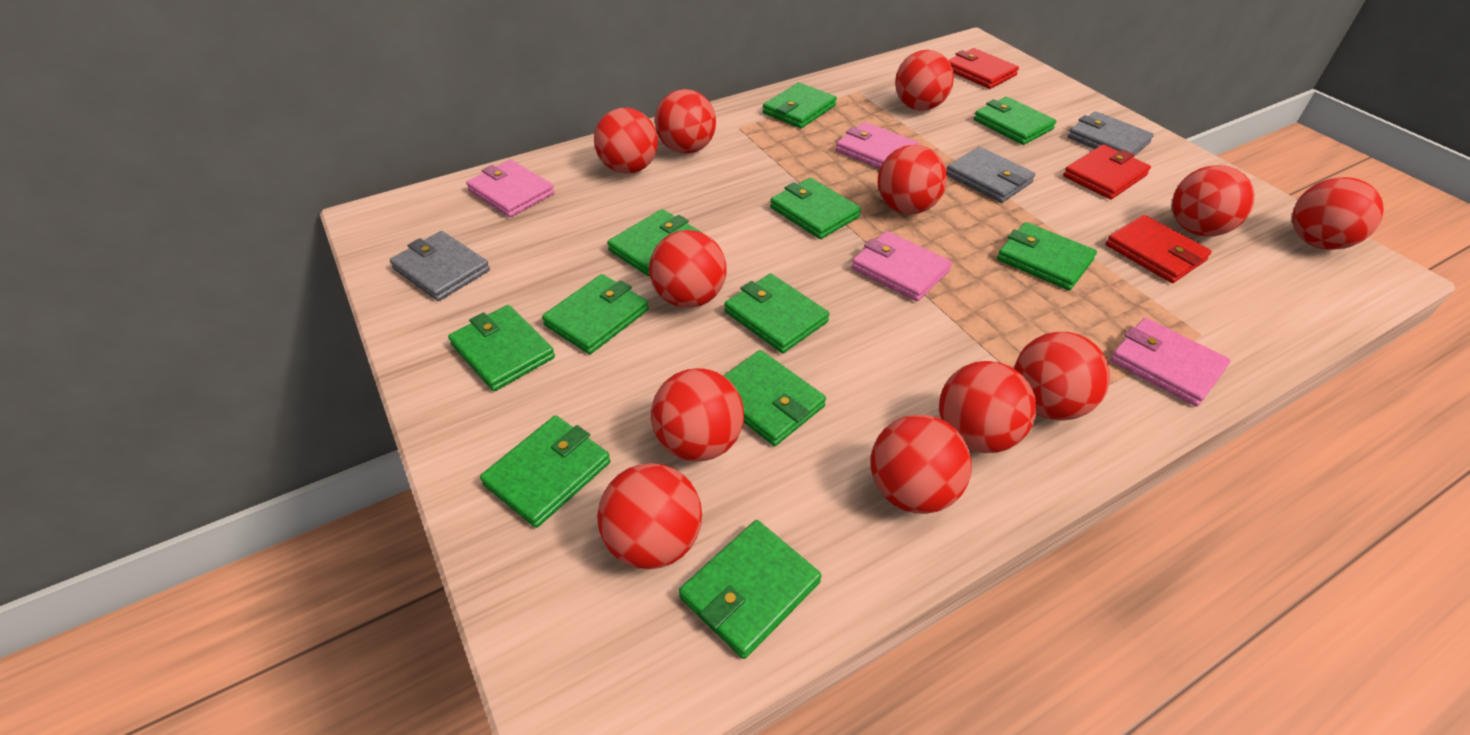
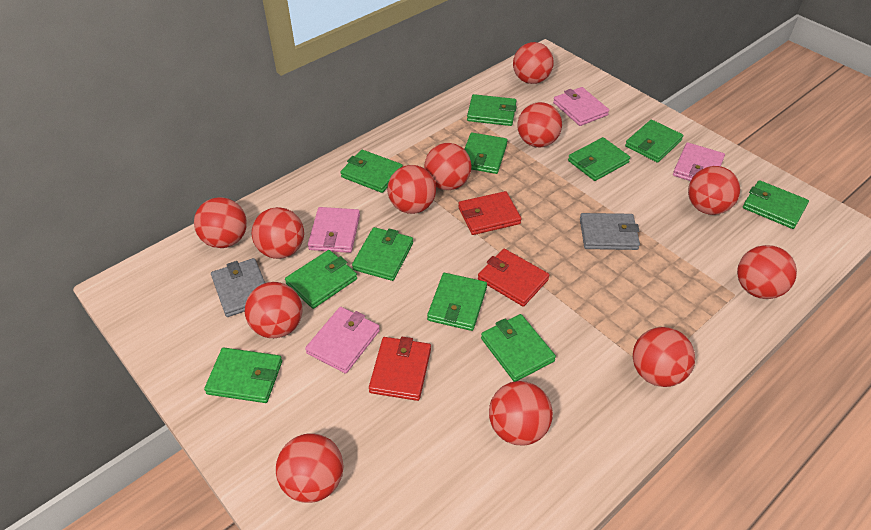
grey wallet: 3 -> 2

